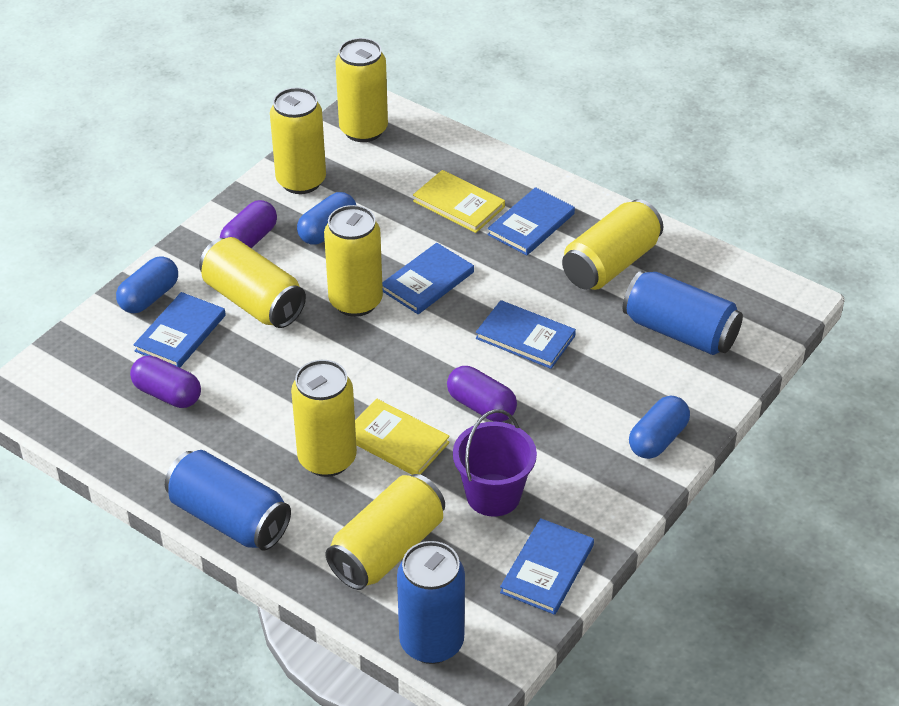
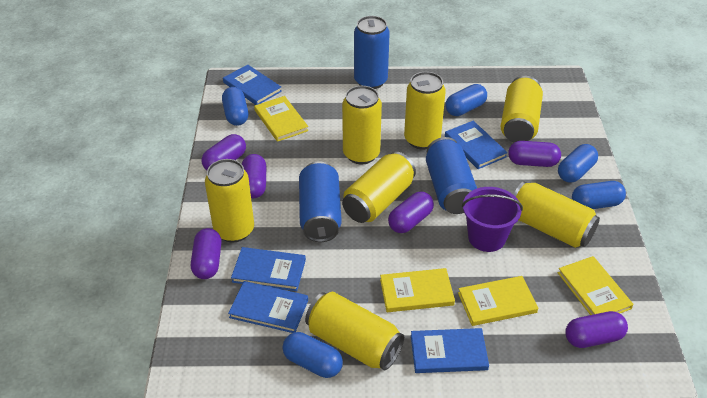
blue capsule: 3 -> 5
purple capsule: 3 -> 6
yellow book: 2 -> 4

